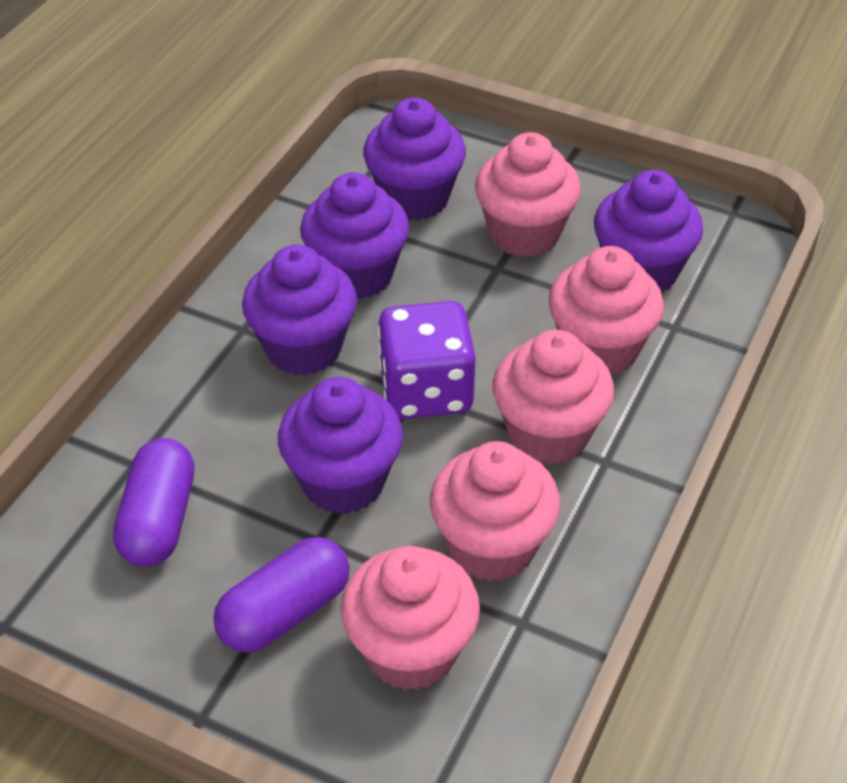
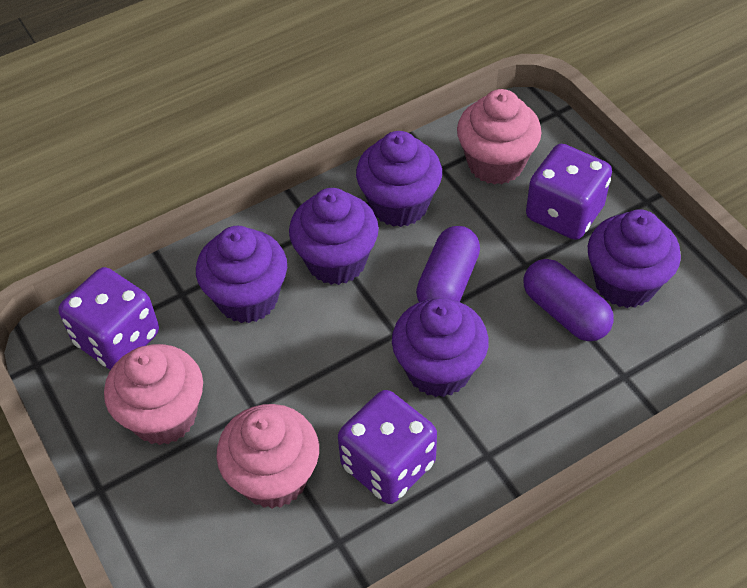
pink cupcake: 5 -> 3
purple dice: 1 -> 3

